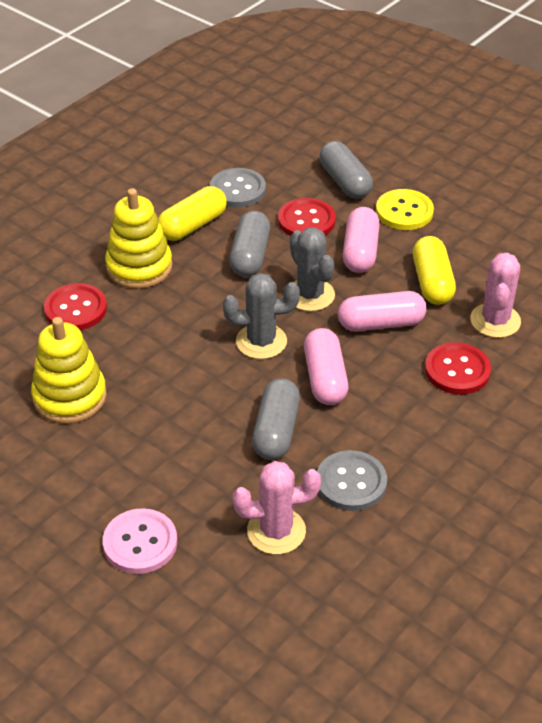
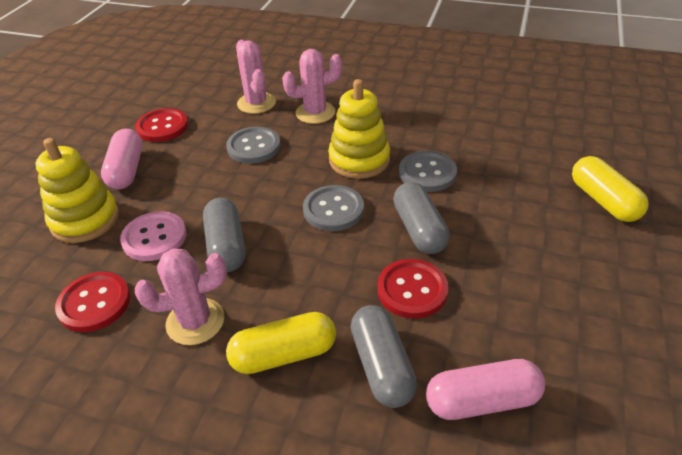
grey button: 2 -> 3
grey cactus: 2 -> 0
pink cactus: 2 -> 3
pink capsule: 3 -> 2
yellow button: 1 -> 0

